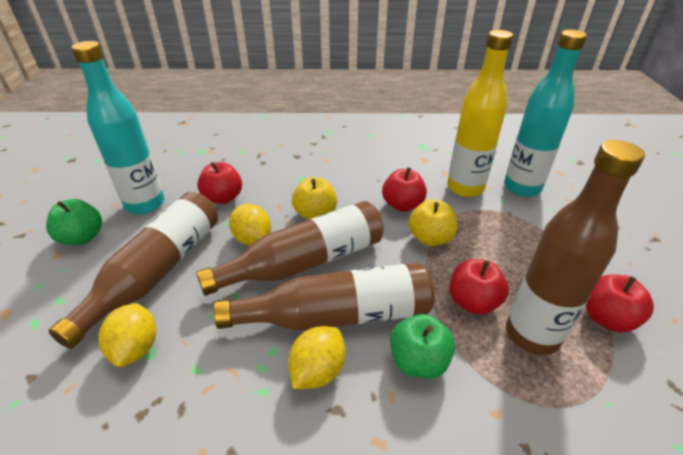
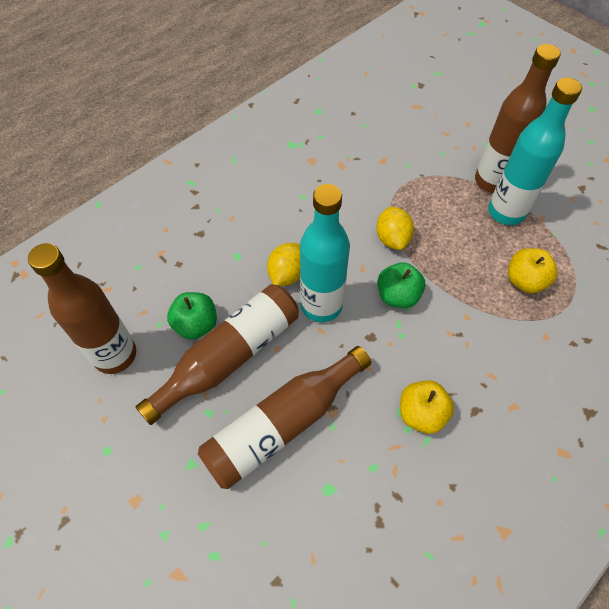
red apple: 4 -> 0
yellow bottle: 1 -> 0
yellow lemon: 3 -> 2

